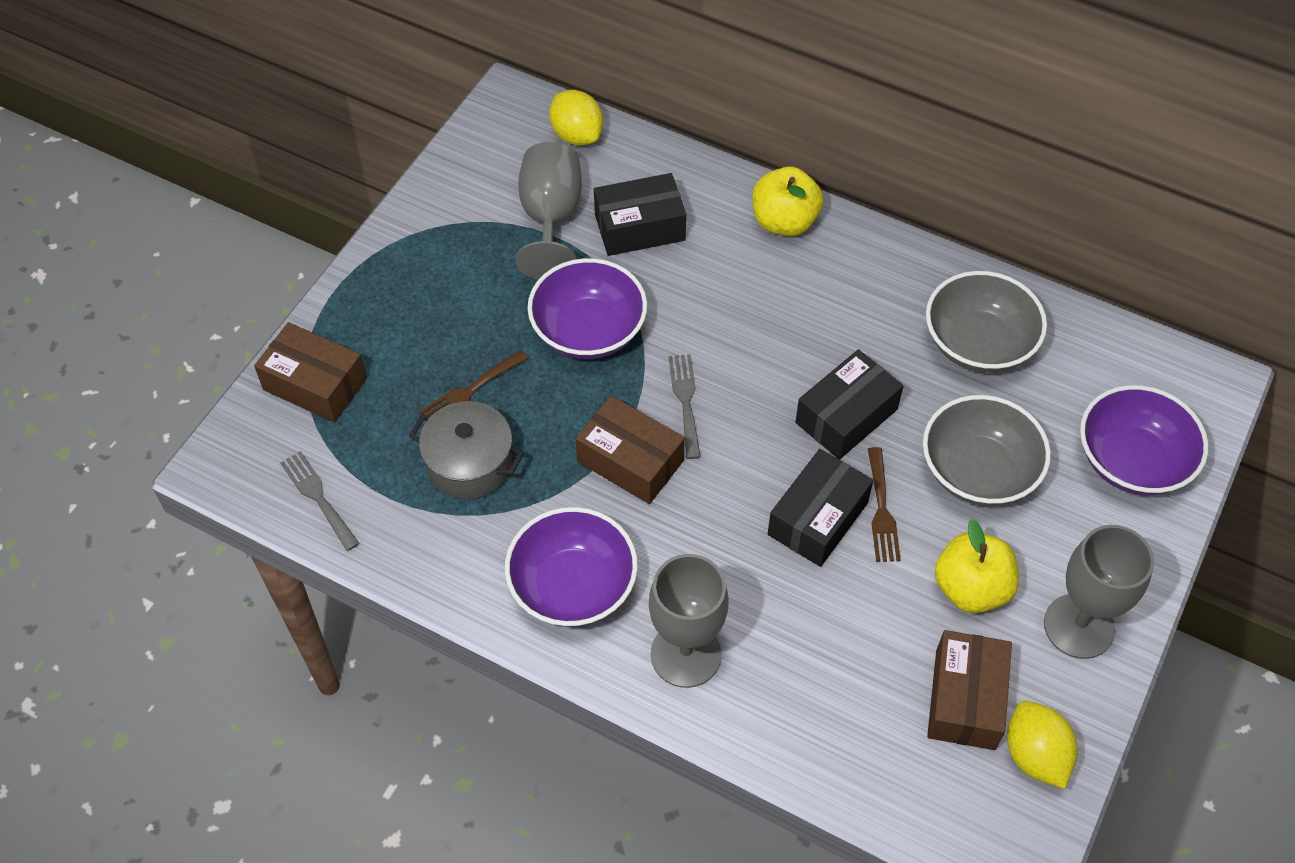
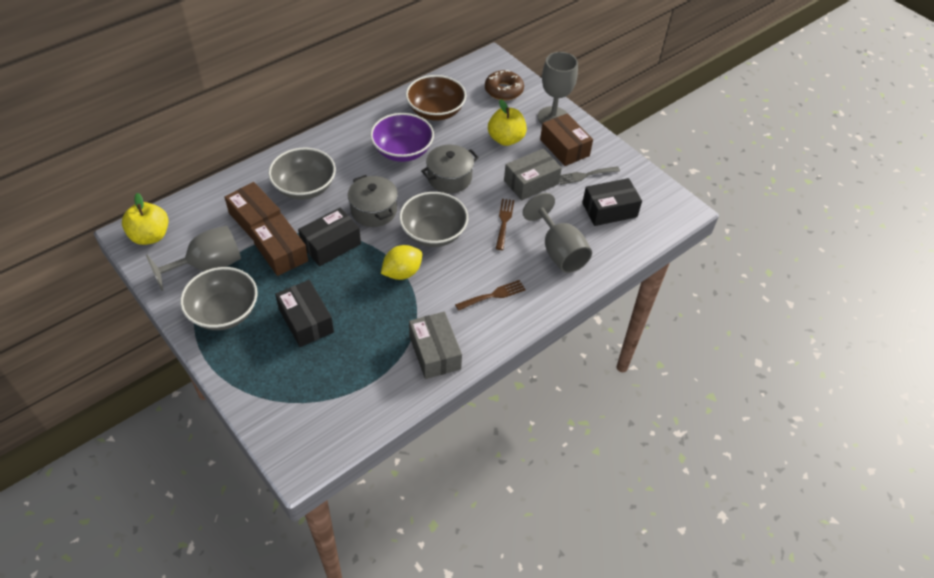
brown bowl: 0 -> 1
brown donut: 0 -> 1
grey bowl: 2 -> 3
grey box: 0 -> 2
grey fork: 2 -> 1
grey pot: 1 -> 2
purple bowl: 3 -> 1
yellow lemon: 2 -> 1

